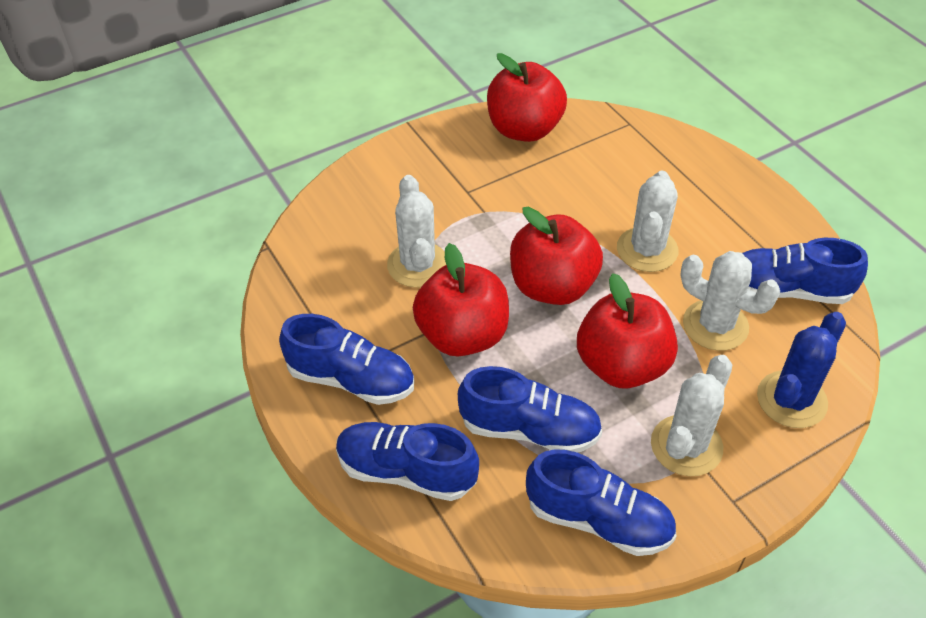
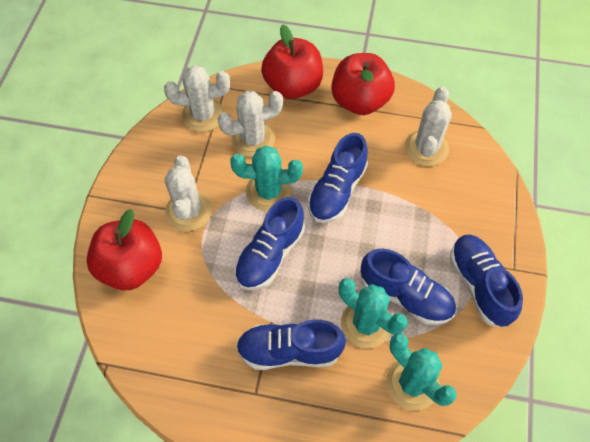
blue cactus: 1 -> 0
red apple: 4 -> 3
turquoise cactus: 0 -> 3

